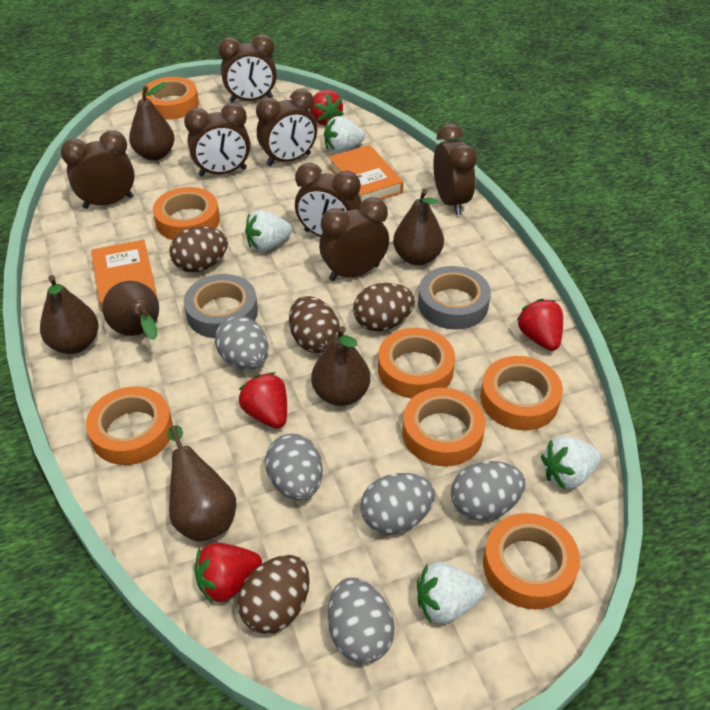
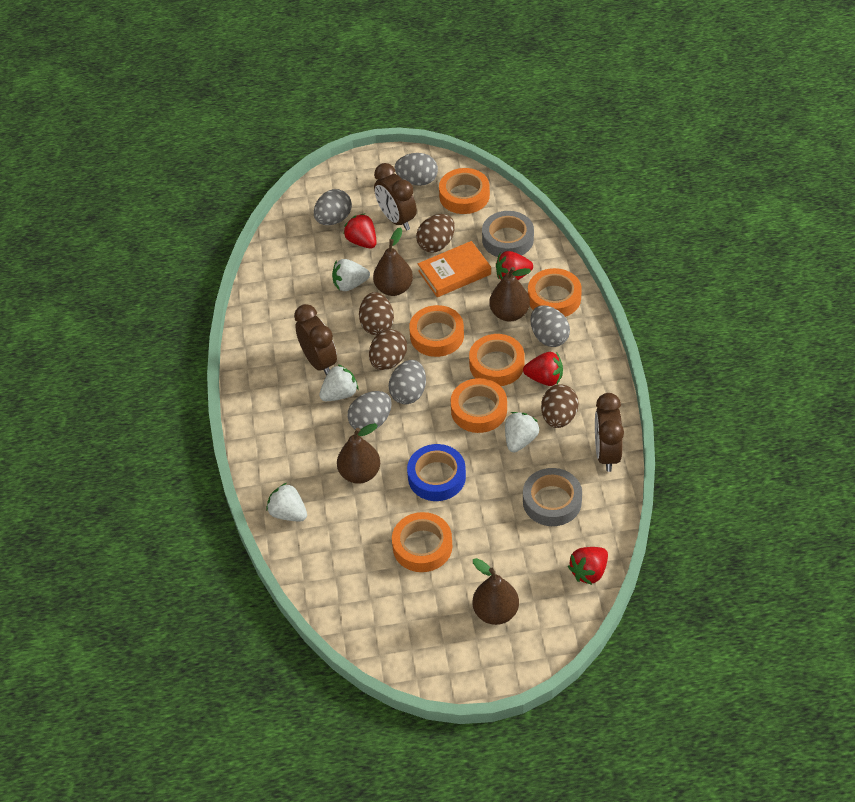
blue tape: 0 -> 1
brown clock: 7 -> 3
brown pear: 6 -> 4
orange book: 2 -> 1
orange tape: 7 -> 6

